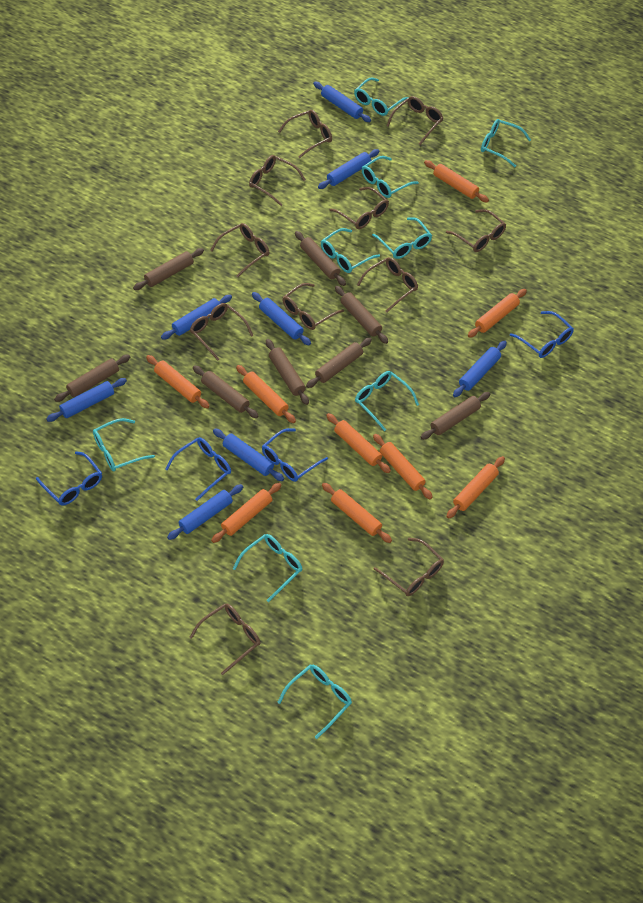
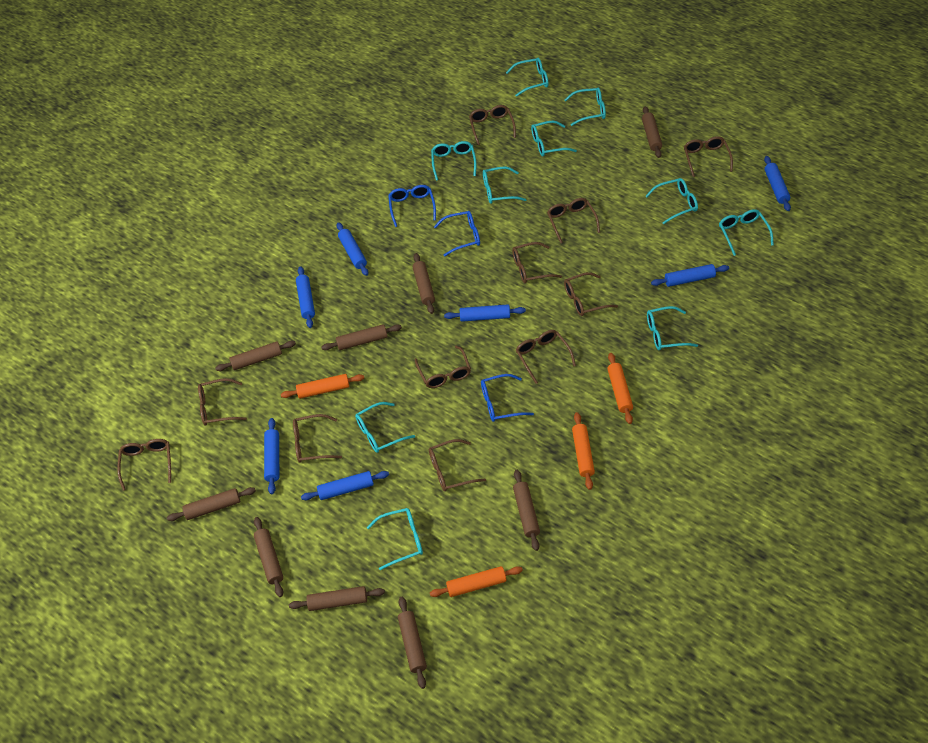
blue glasses: 4 -> 3
blue rolling pin: 8 -> 7
brown rolling pin: 8 -> 9
orange rolling pin: 9 -> 4
turquoise glasses: 9 -> 10

